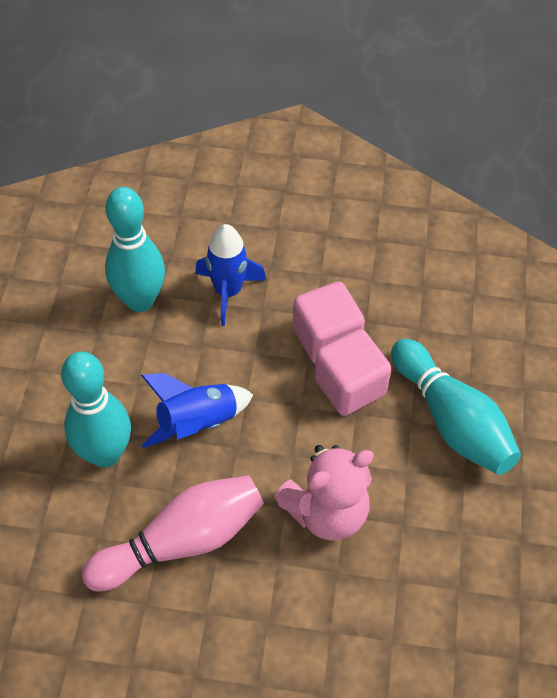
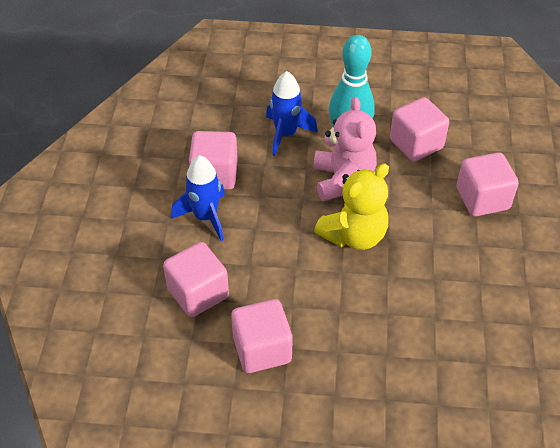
pink bowling pin: 1 -> 0
pink cube: 2 -> 5
turquoise bowling pin: 3 -> 1
yellow teddy bear: 0 -> 1

